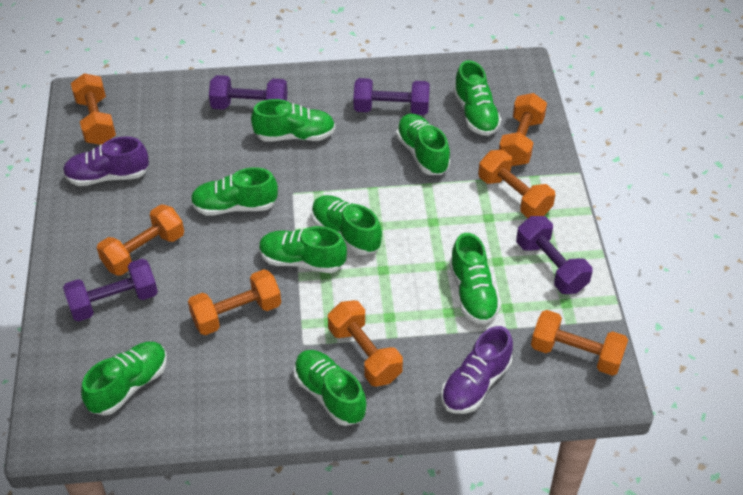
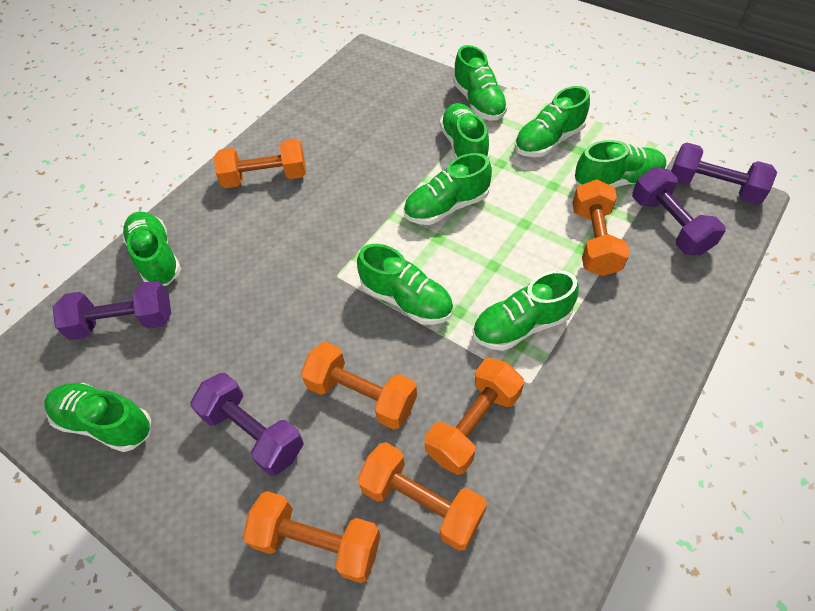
orange dumbbell: 7 -> 6
purple shoe: 2 -> 0

